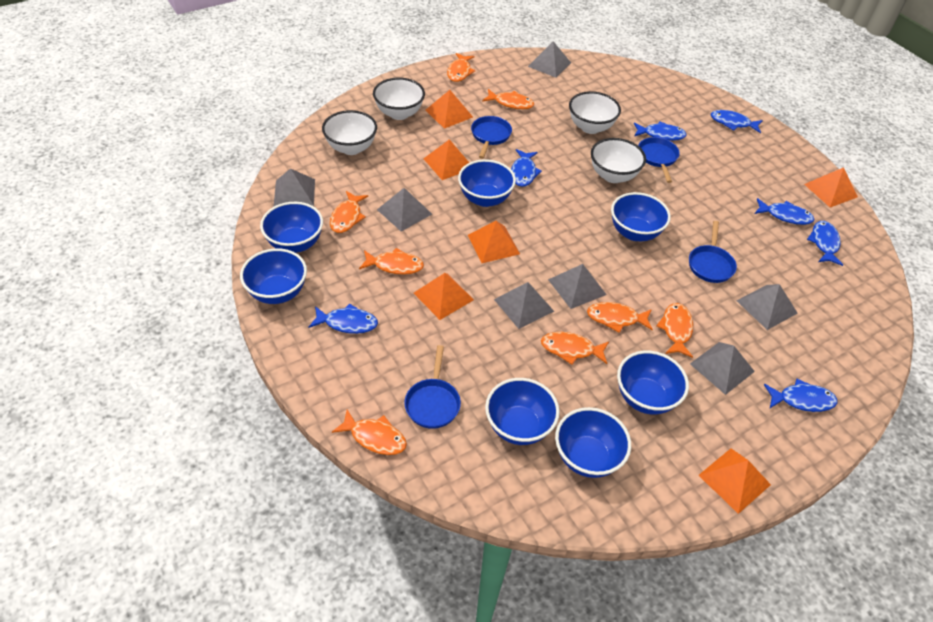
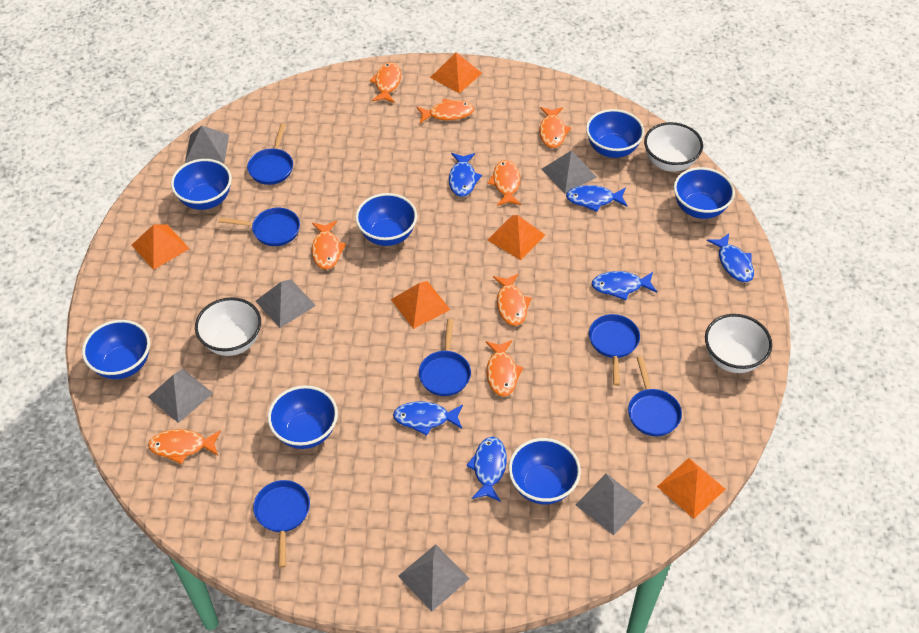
blue fish: 7 -> 6
blue pan: 4 -> 6
grey pyramid: 7 -> 6
orange pyramid: 6 -> 5
white bowl: 4 -> 3

